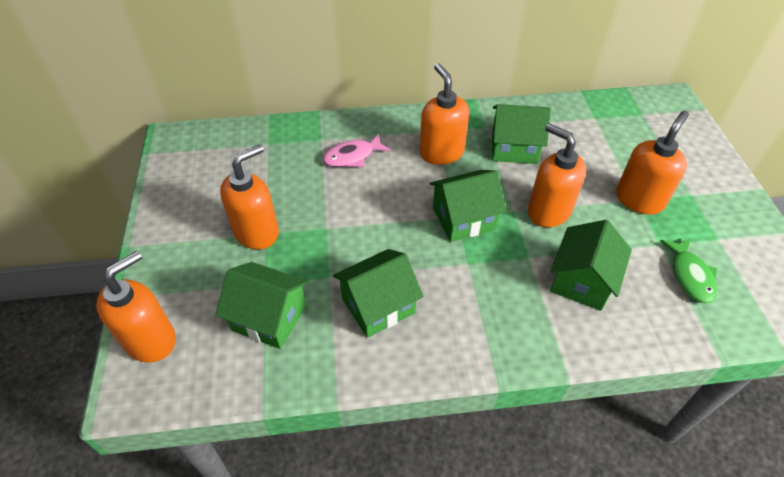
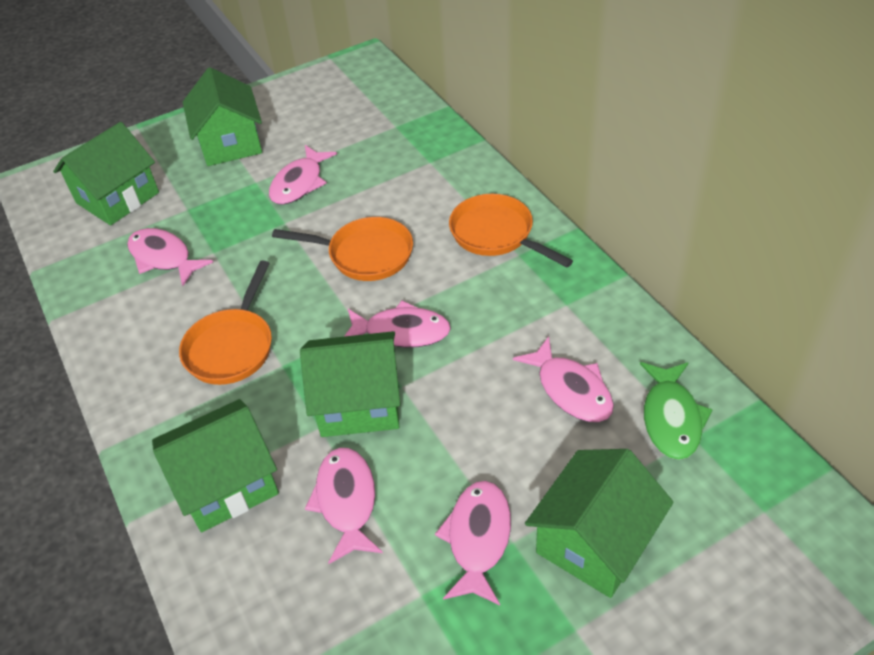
orange pan: 0 -> 3
orange soap dispenser: 5 -> 0
pink fish: 1 -> 6

